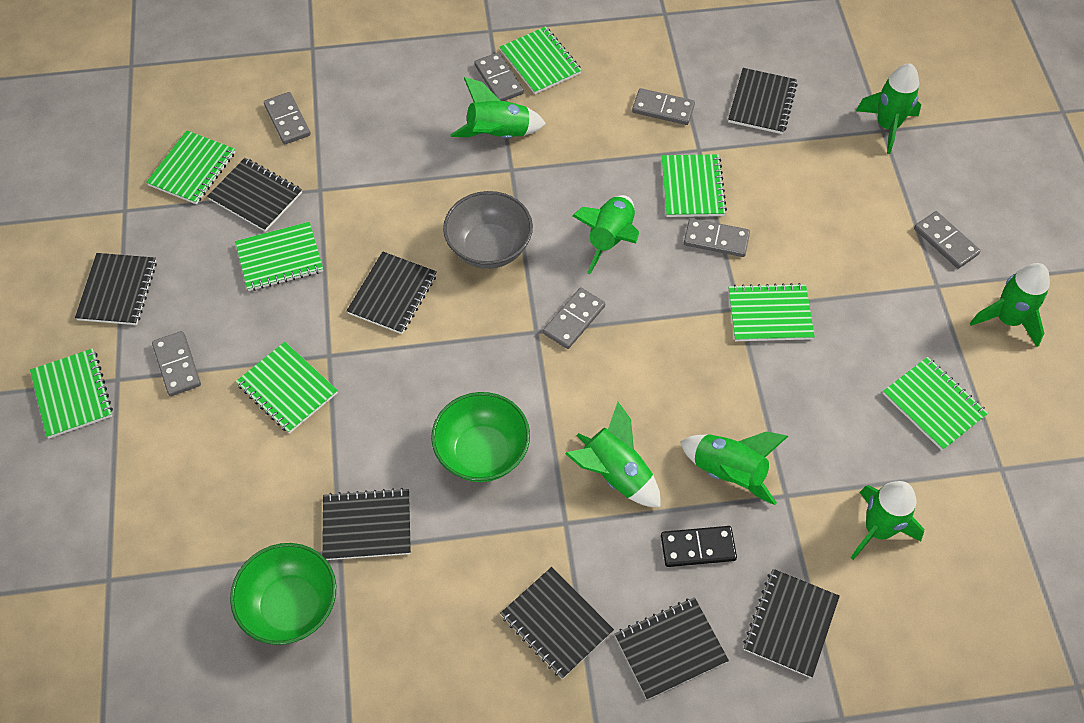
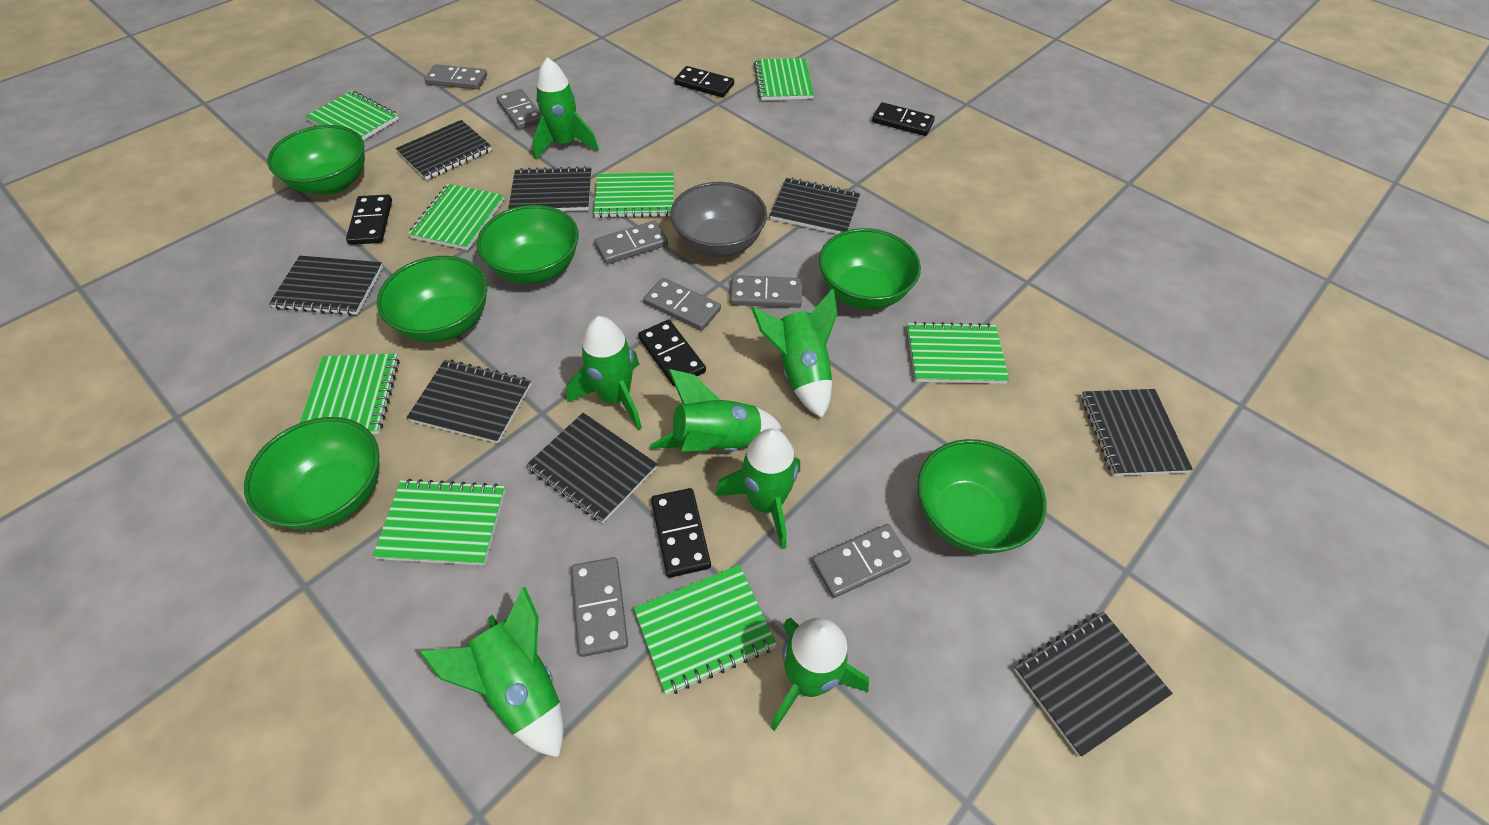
black domino: 1 -> 5
green bowl: 2 -> 6

